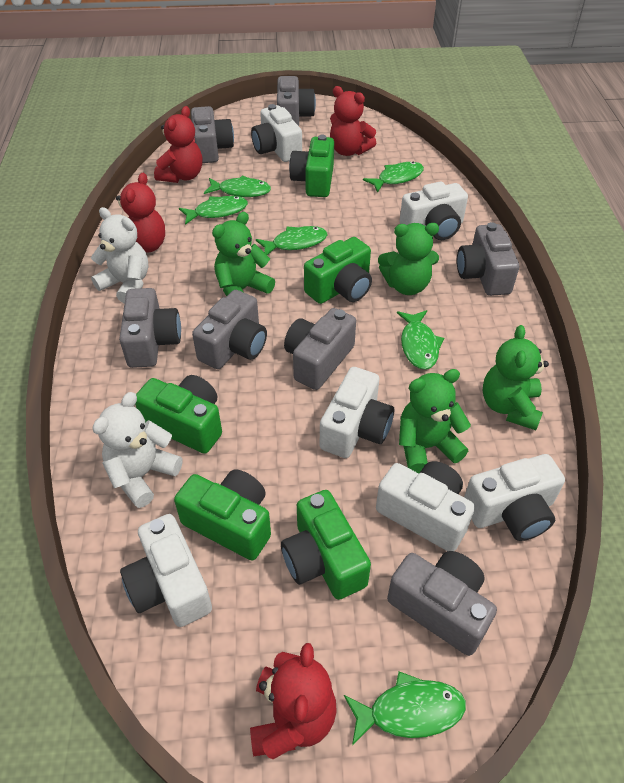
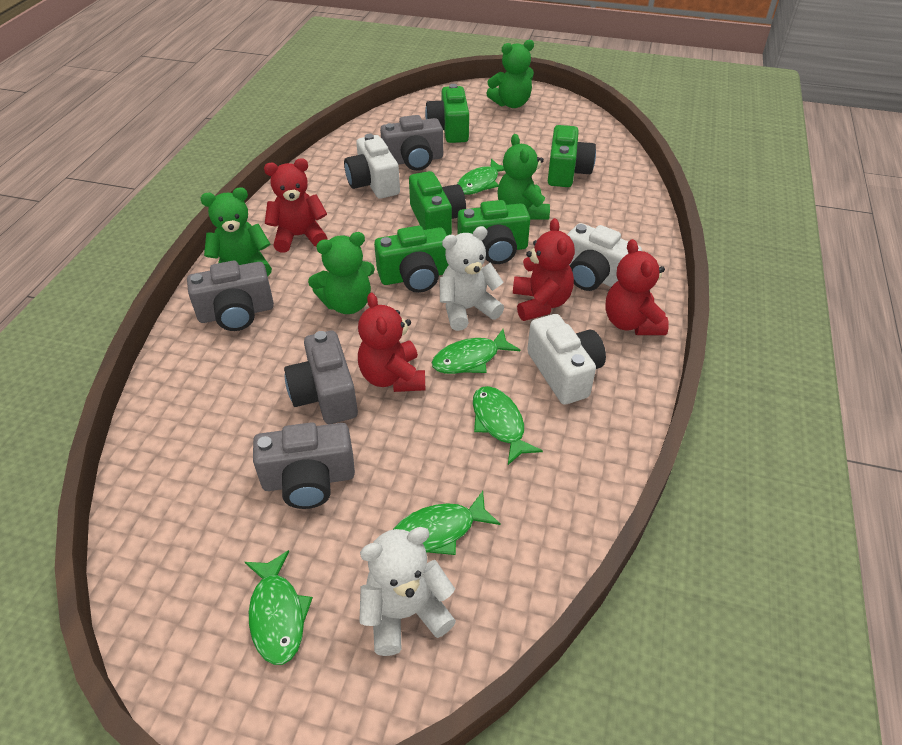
green fish: 6 -> 5
grey camera: 7 -> 4
white camera: 6 -> 3

